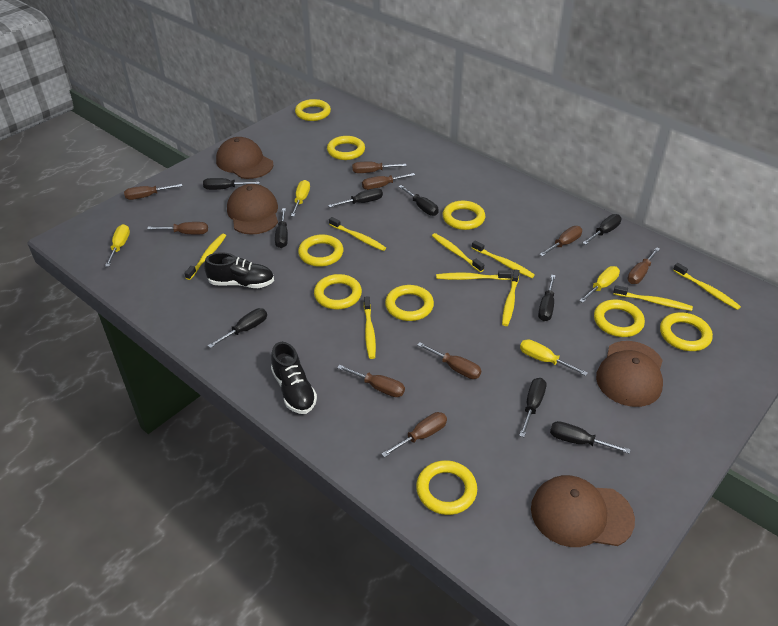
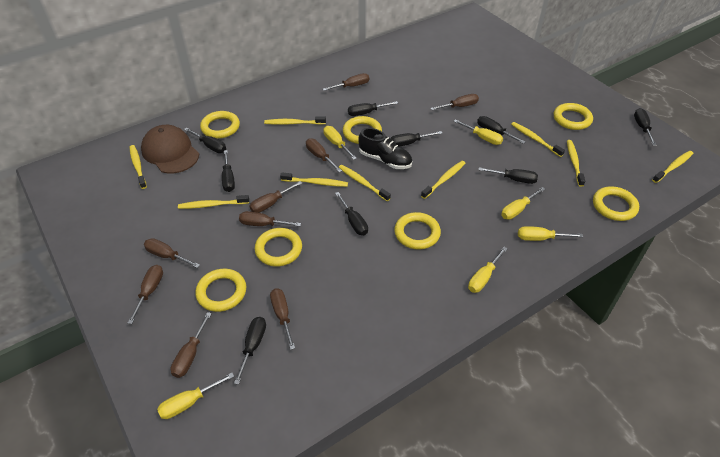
black shoe: 2 -> 1
brown cap: 4 -> 1
yellow ring: 9 -> 7
yellow screwdriver: 4 -> 6

